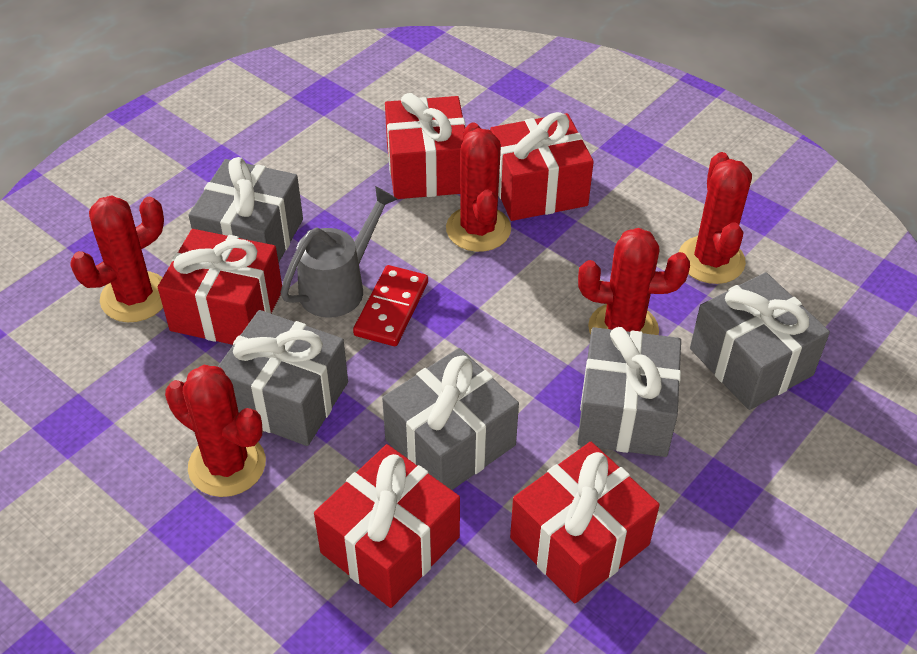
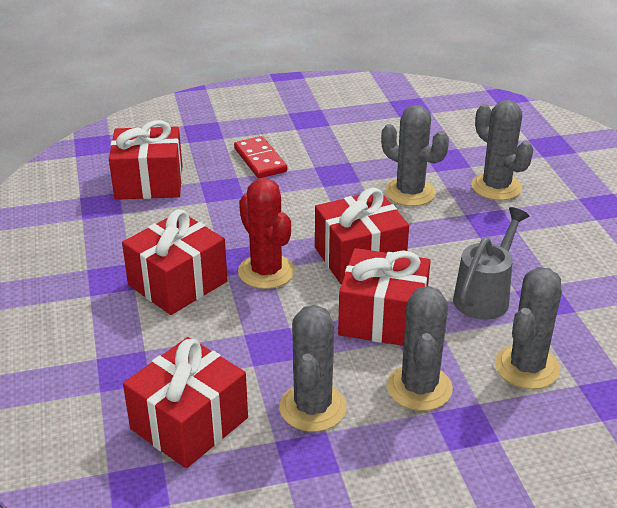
grey cactus: 0 -> 5
grey gift: 5 -> 0
red cactus: 5 -> 1

